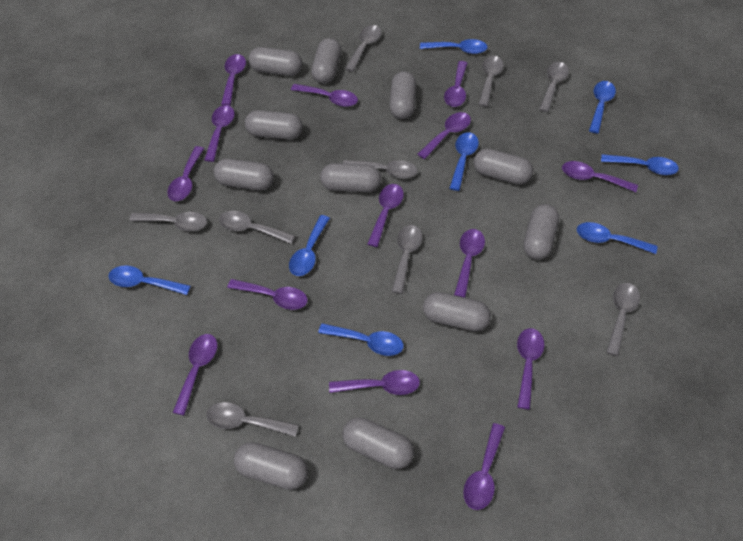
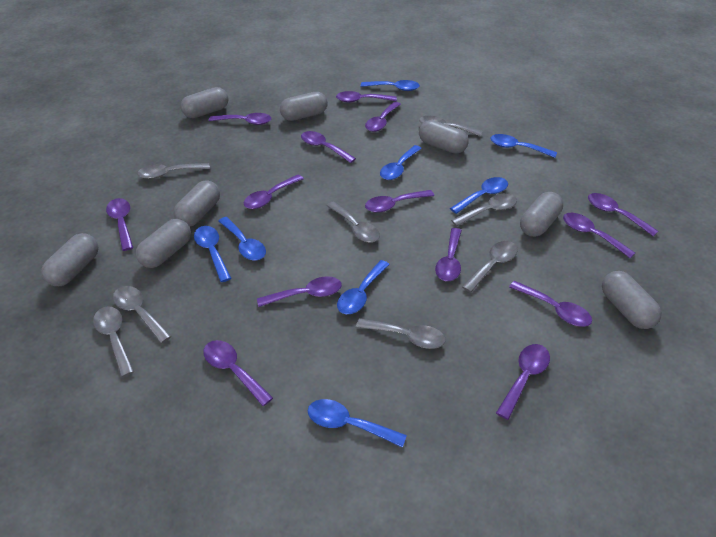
grey capsule: 11 -> 8
grey spoon: 9 -> 8

